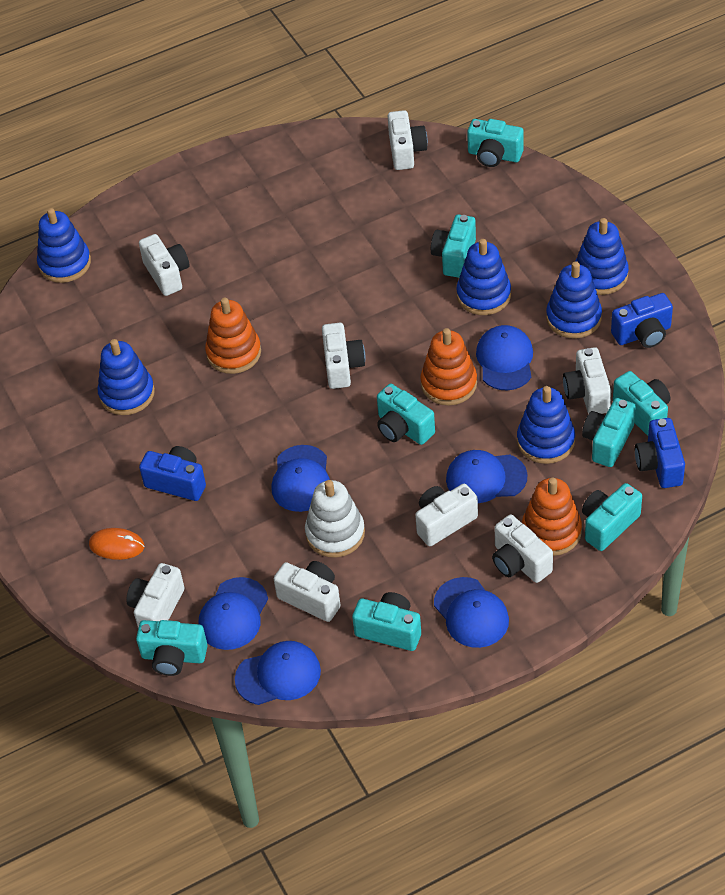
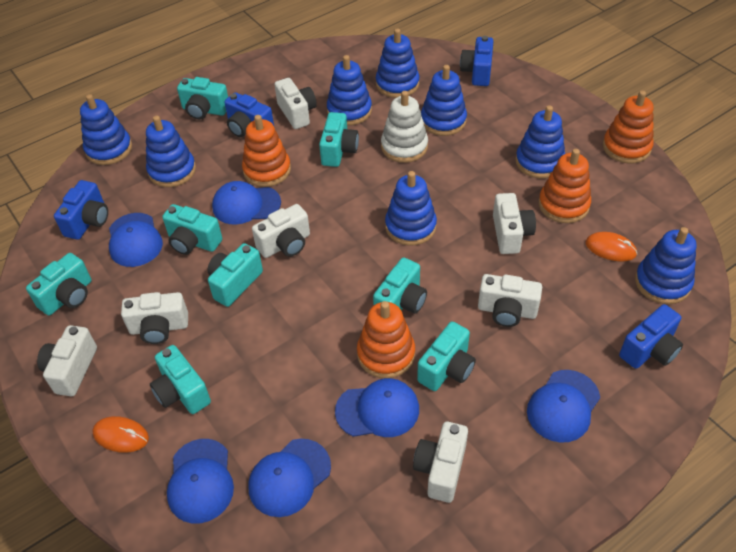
blue camera: 3 -> 4
blue stacking toy: 6 -> 8
orange mouse: 1 -> 2
orange stacking toy: 3 -> 4
white camera: 8 -> 7

